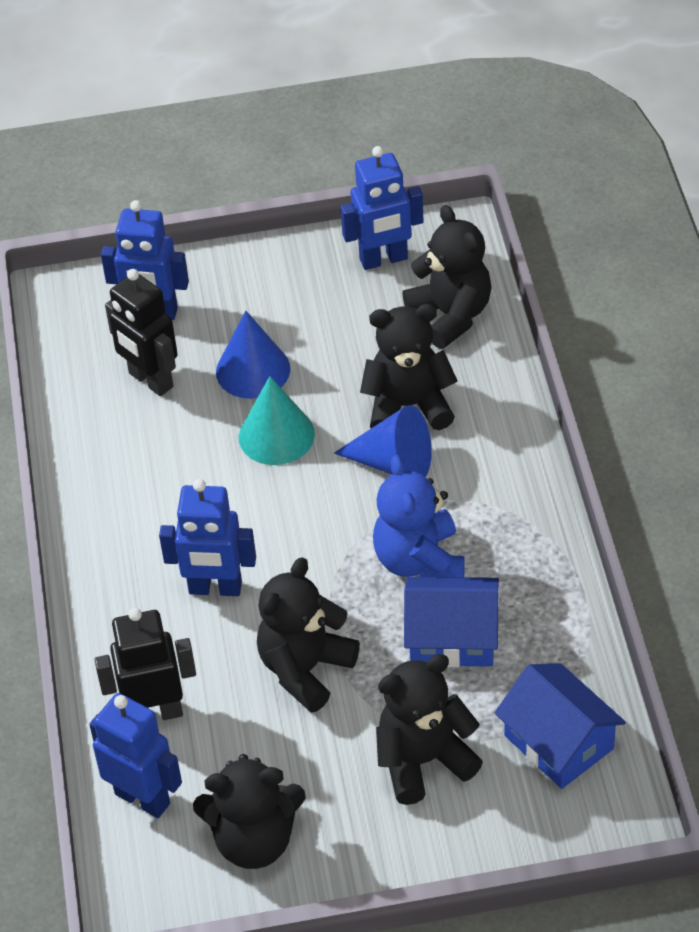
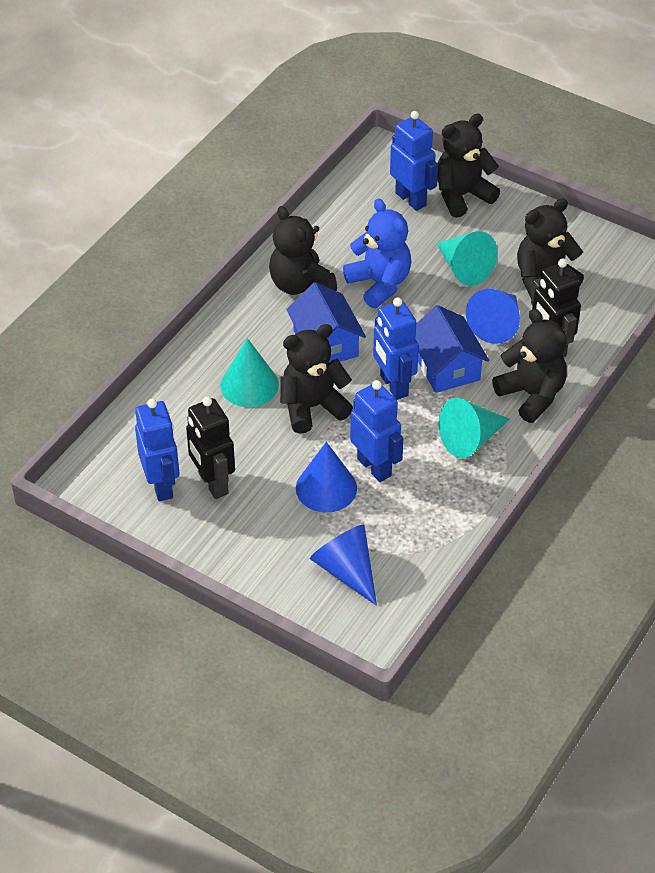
blue cone: 2 -> 3
turquoise cone: 1 -> 3

